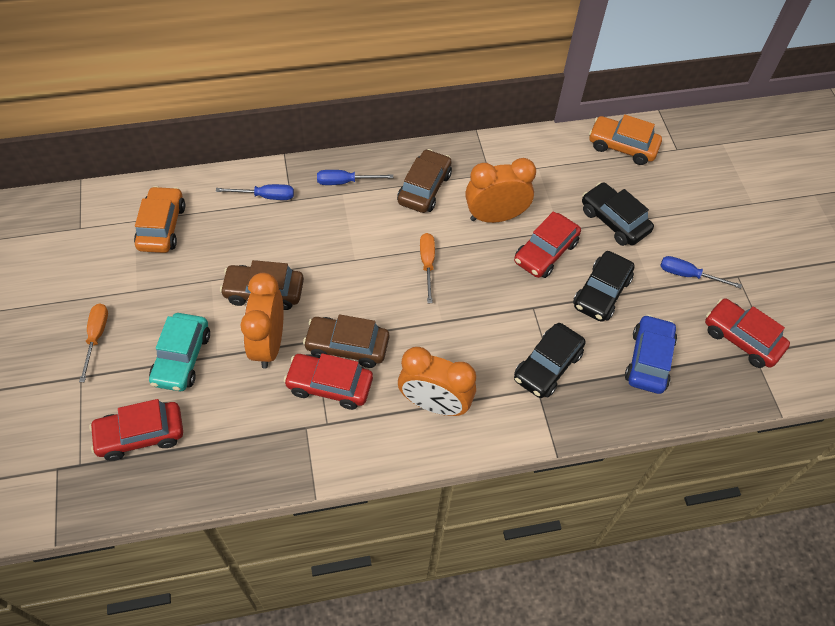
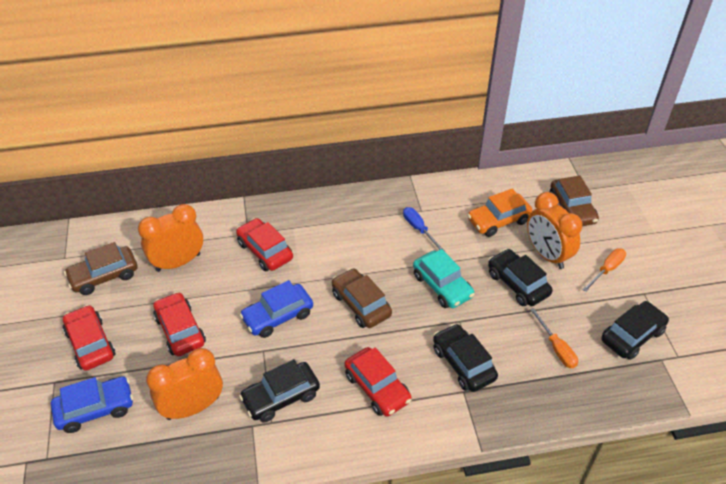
black car: 3 -> 4
blue car: 1 -> 2
blue screwdriver: 3 -> 1
orange car: 2 -> 1

